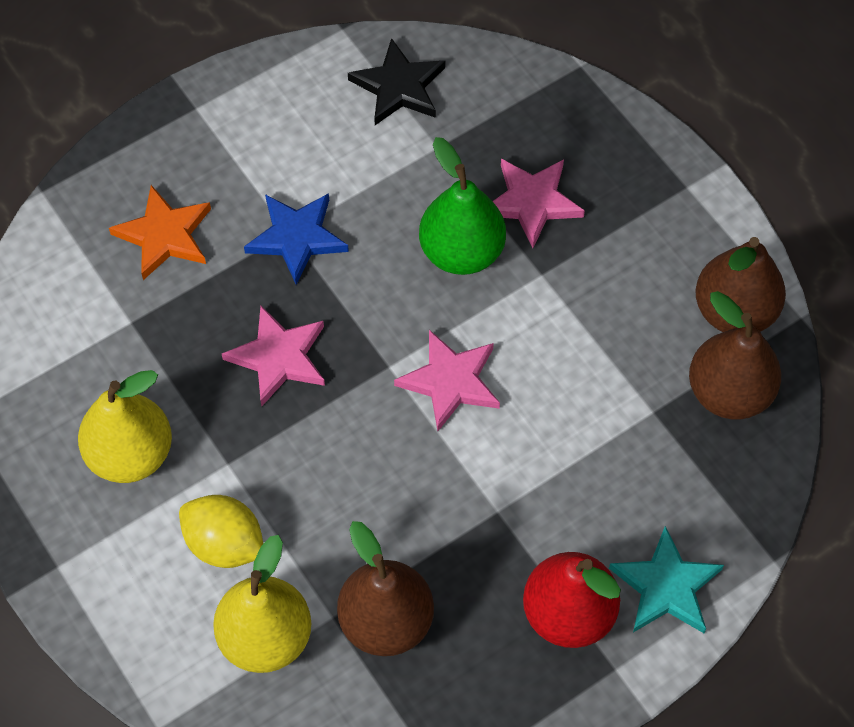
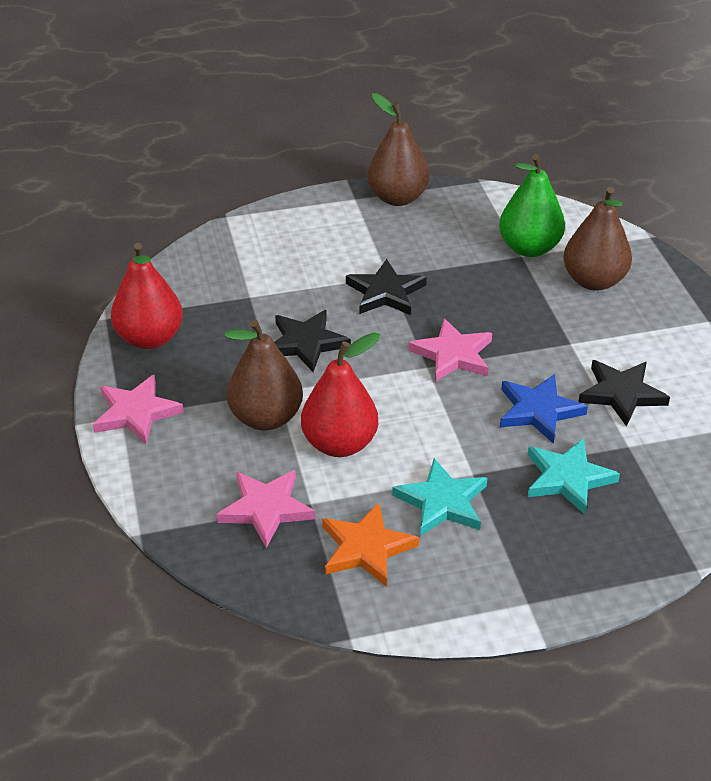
black star: 1 -> 3
red pear: 1 -> 2
turquoise star: 1 -> 2
yellow lemon: 1 -> 0
yellow pear: 2 -> 0

